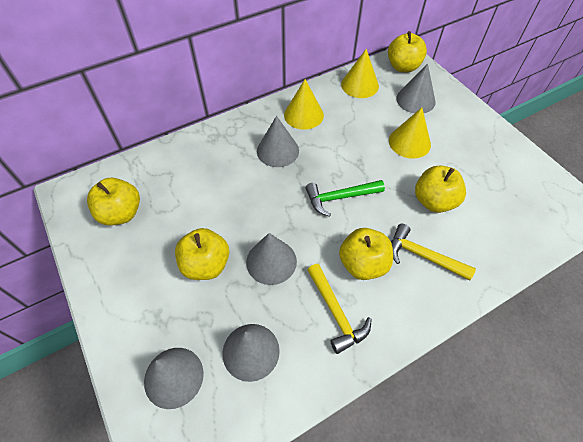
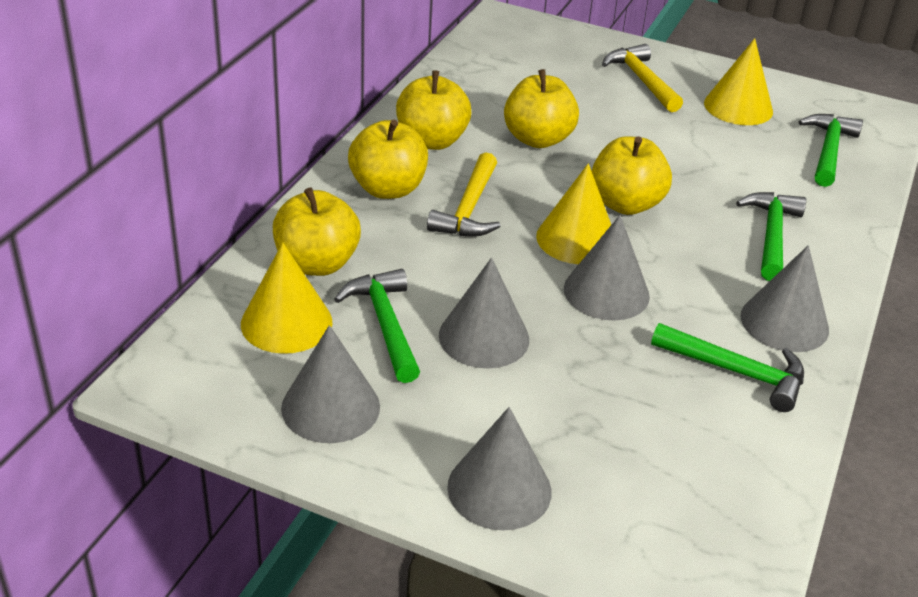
green hammer: 1 -> 4

